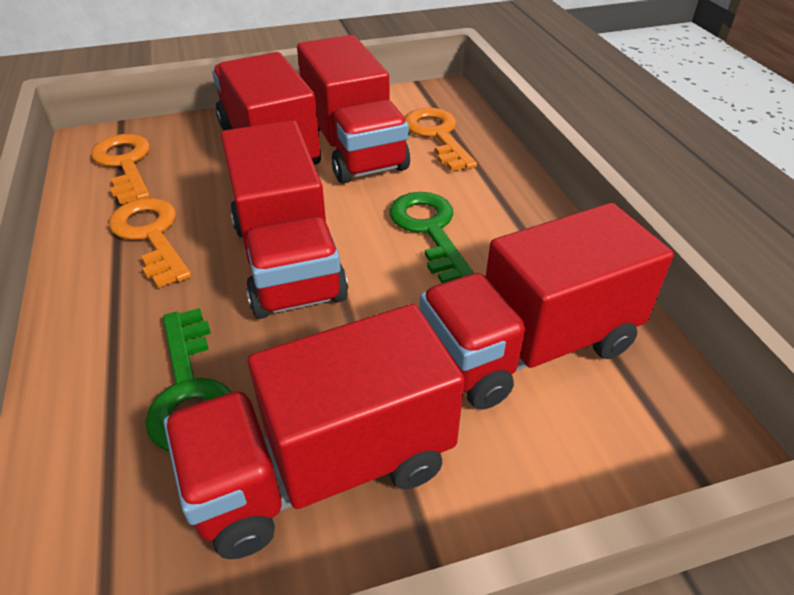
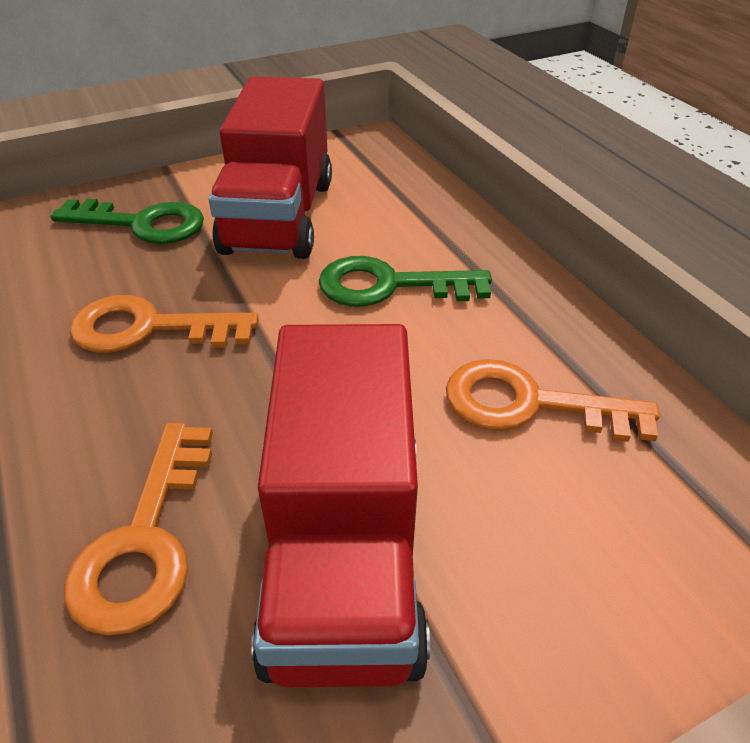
red truck: 5 -> 2

